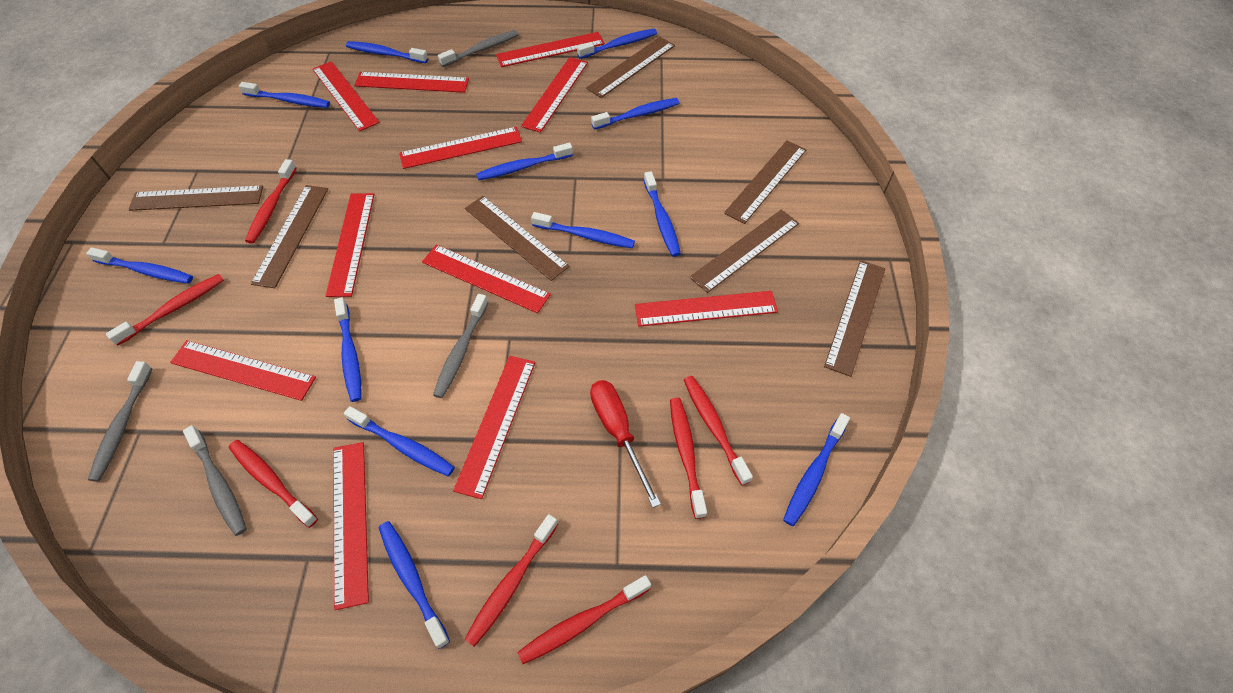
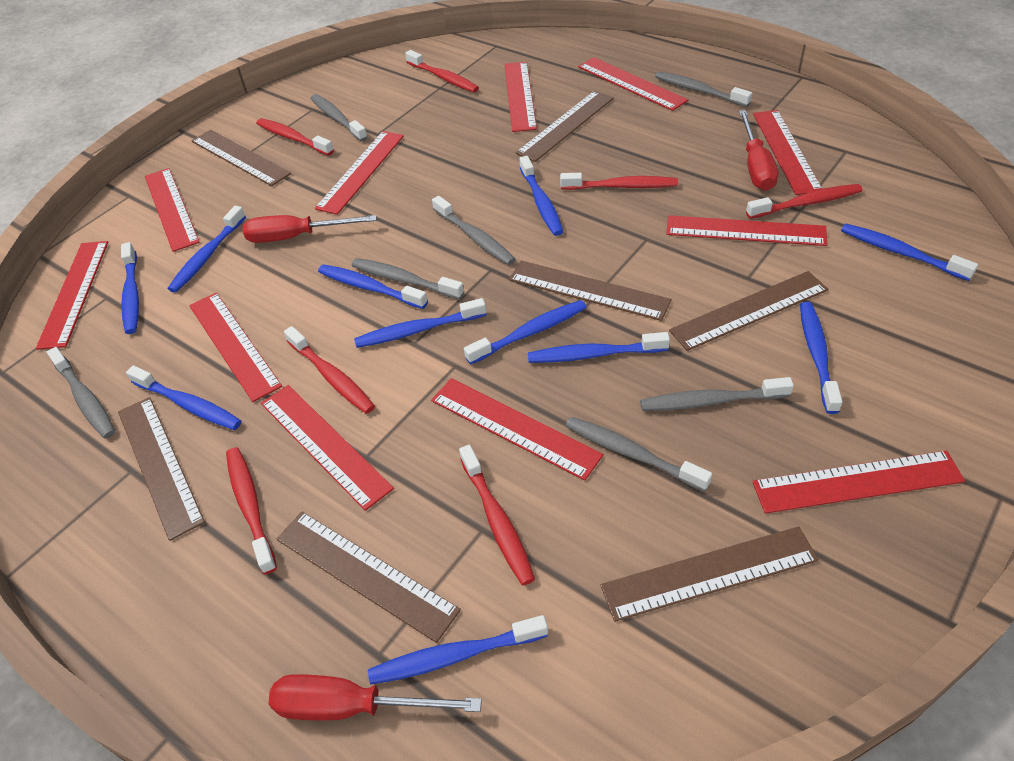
blue toothbrush: 12 -> 11
grey toothbrush: 4 -> 7
red screwdriver: 1 -> 3

